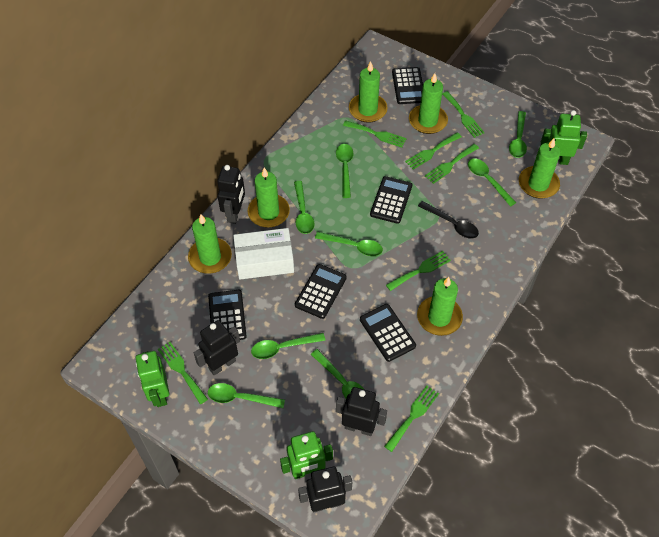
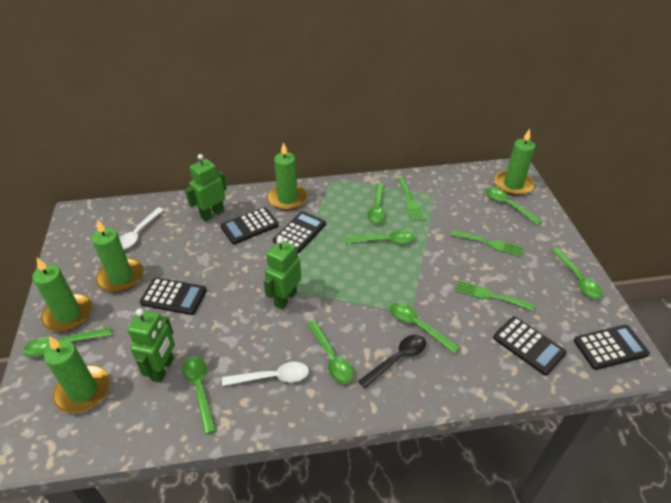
black robot: 4 -> 0
green candle: 6 -> 5
green fork: 7 -> 3
white box: 1 -> 0
white spoon: 0 -> 2

